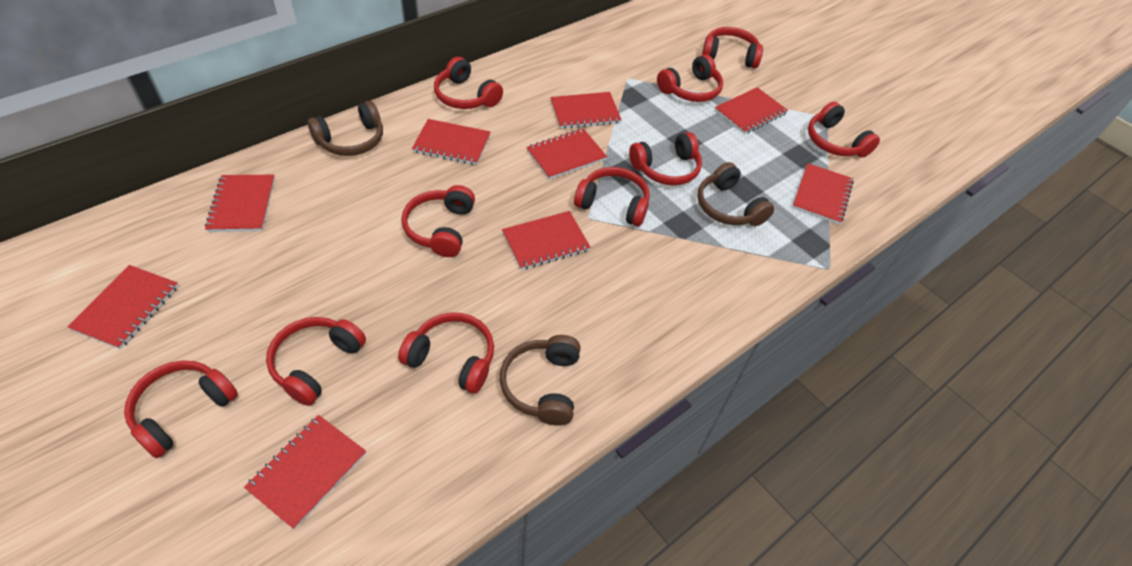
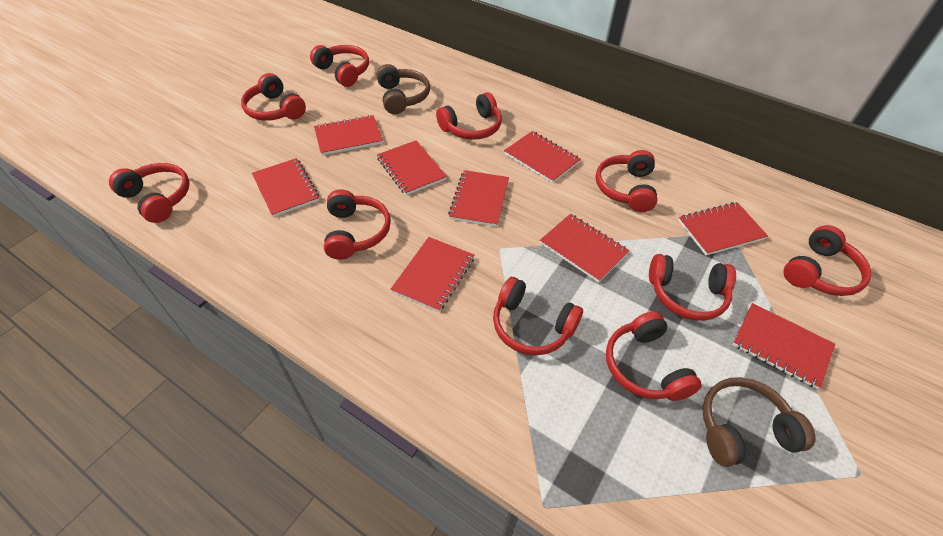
brown headphones: 3 -> 2

